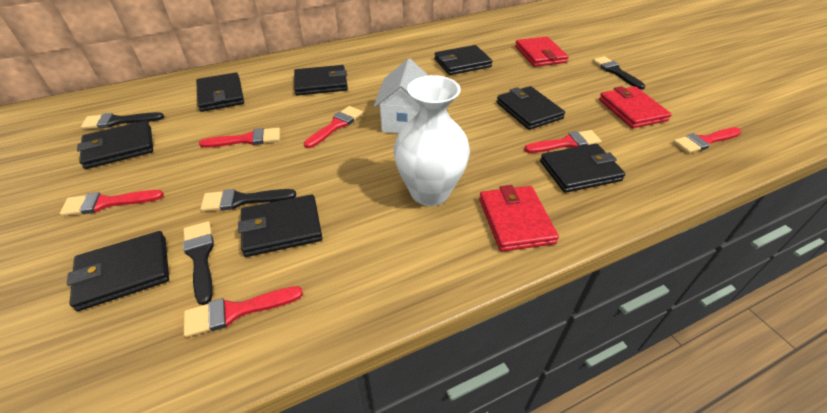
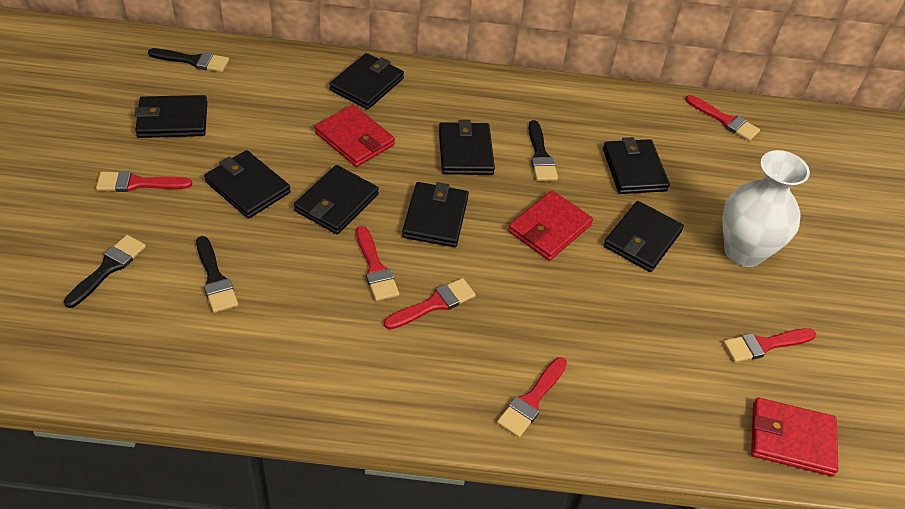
white house: 1 -> 0

